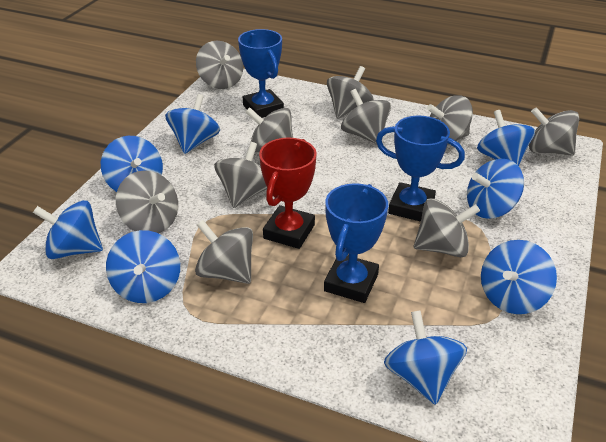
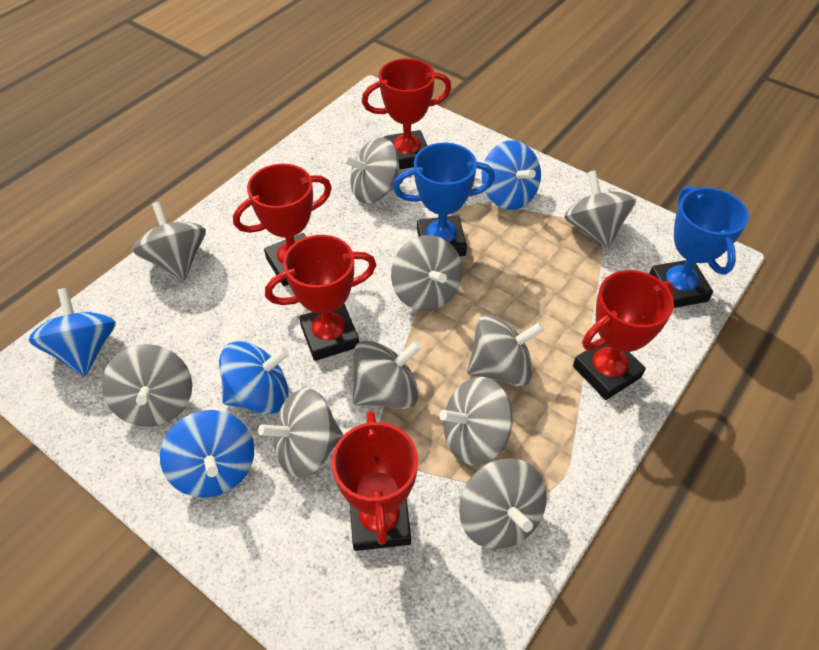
blue spinning top: 8 -> 4
blue trophy: 3 -> 2
red trophy: 1 -> 5

